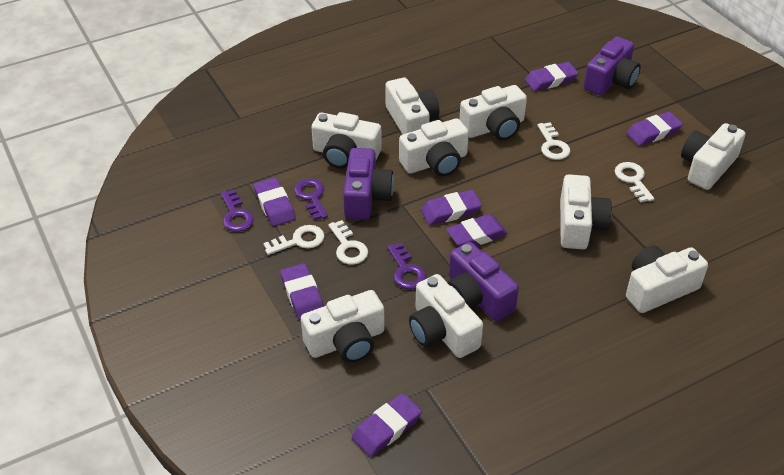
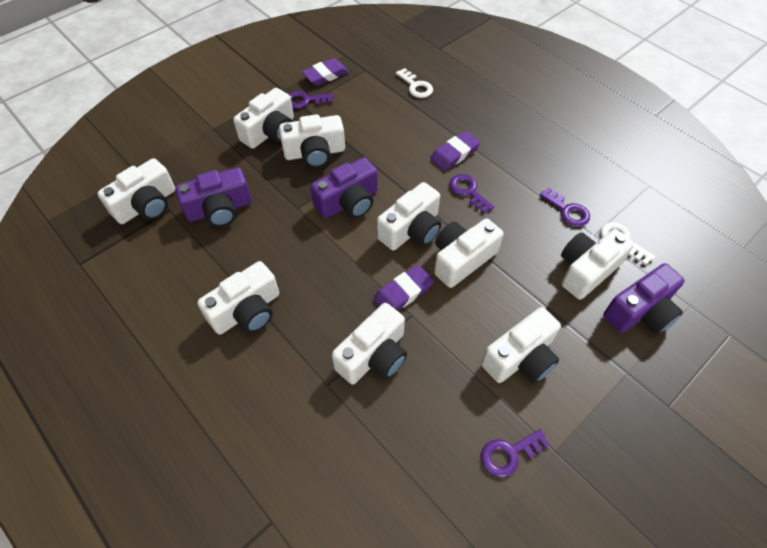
purple eraser: 7 -> 3
purple key: 3 -> 4
white key: 4 -> 2

